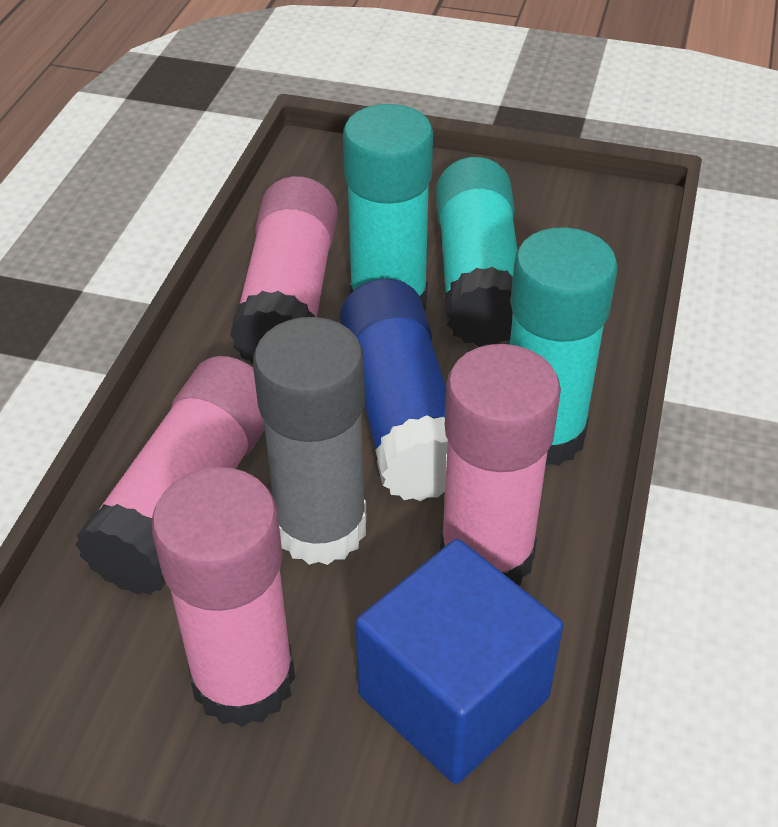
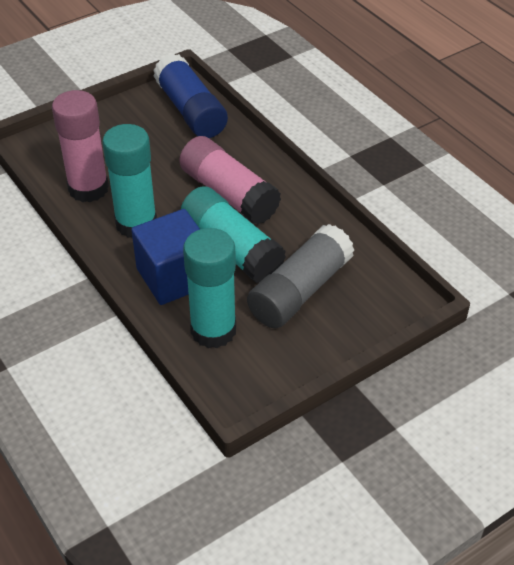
pink glue stick: 4 -> 2

